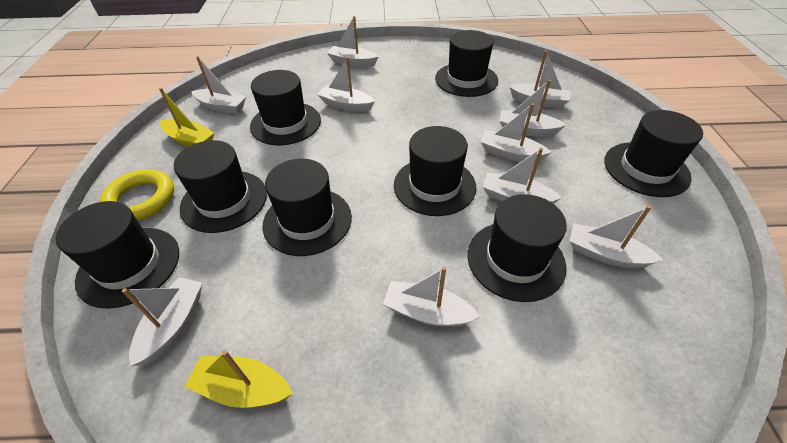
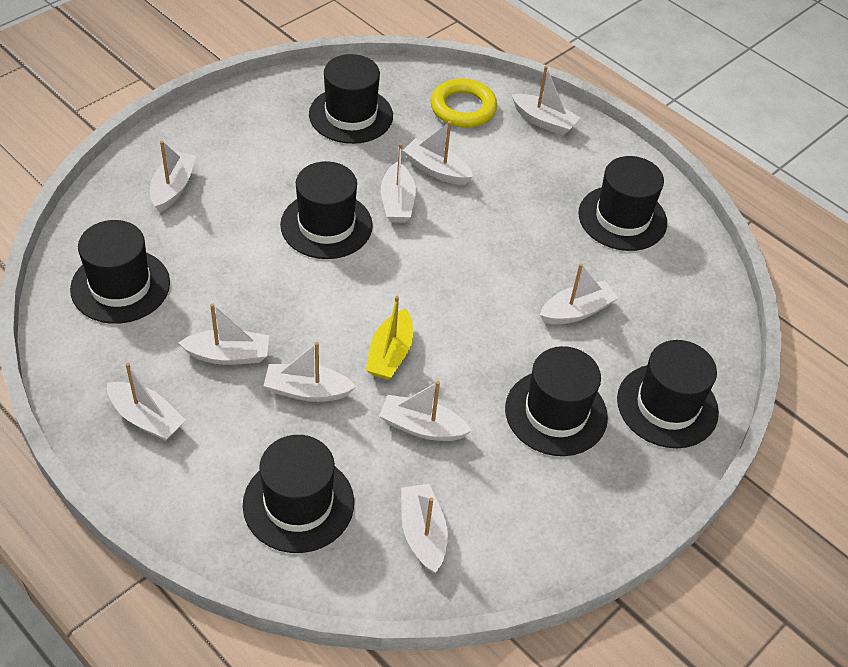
black hat: 8 -> 7
yellow boat: 2 -> 1

